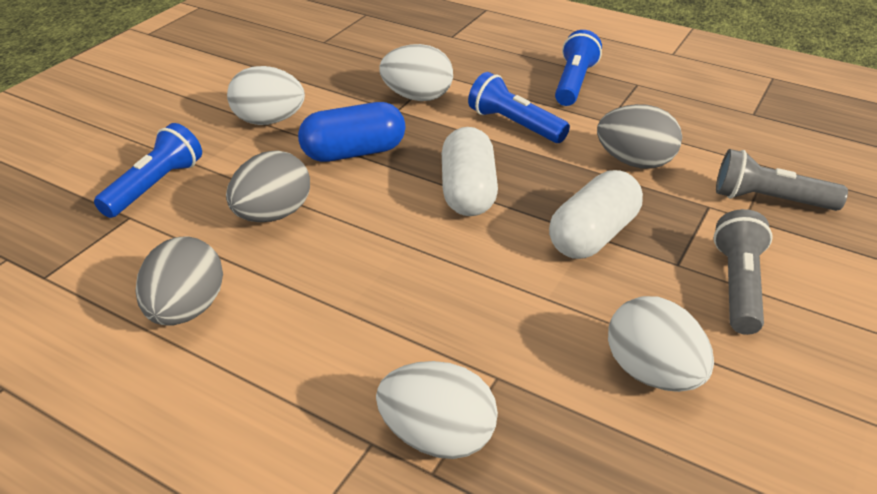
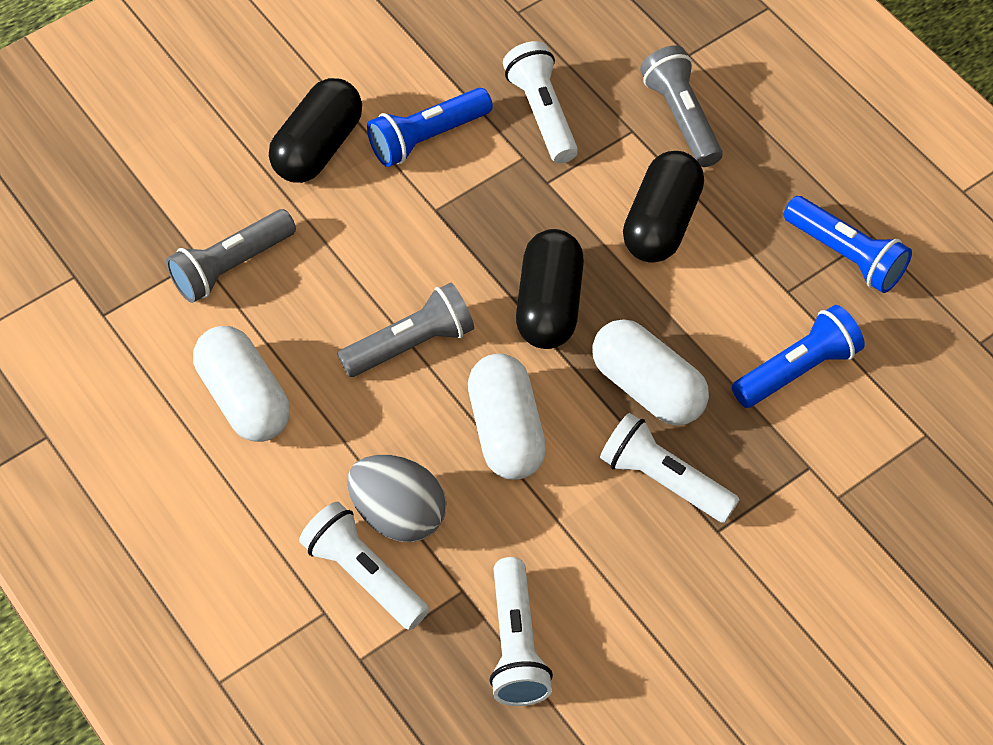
black capsule: 0 -> 3
blue capsule: 1 -> 0
grey egg: 3 -> 1
grey flashlight: 2 -> 3
white capsule: 2 -> 3
white egg: 4 -> 0
white flashlight: 0 -> 4

